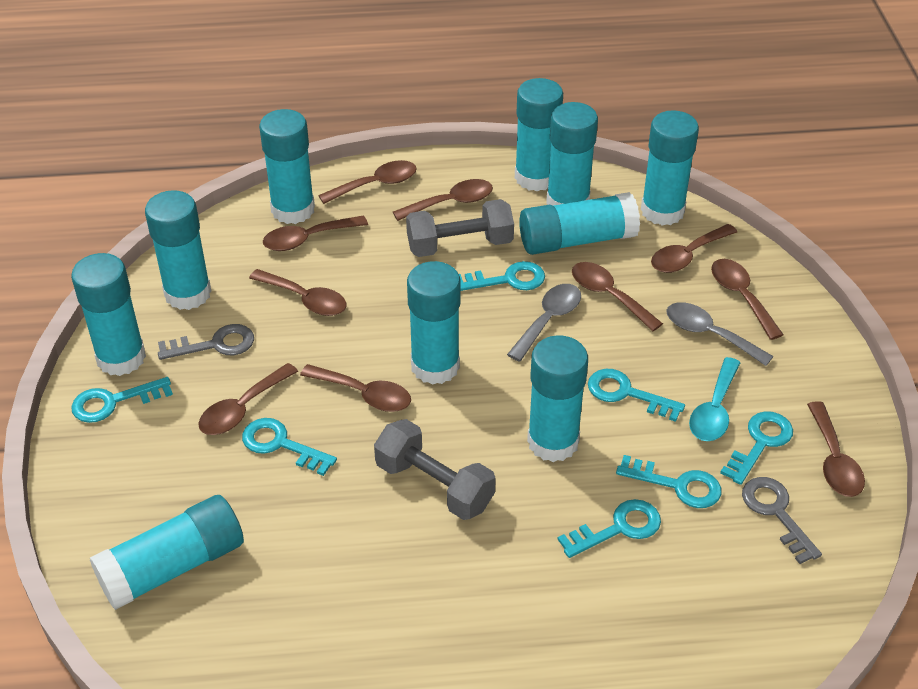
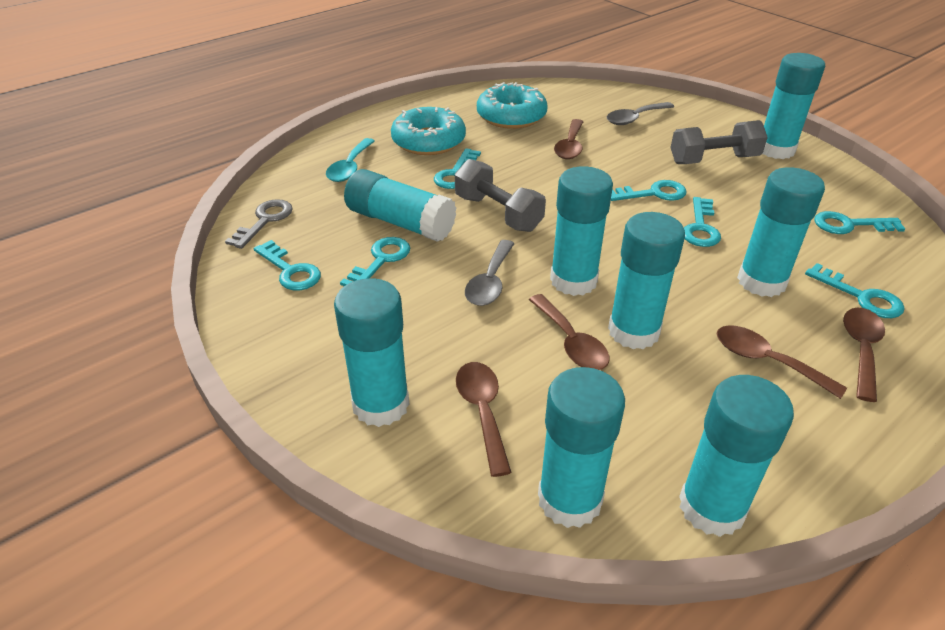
brown spoon: 10 -> 5
grey key: 2 -> 1
turquoise donut: 0 -> 2
turquoise glue stick: 10 -> 8

